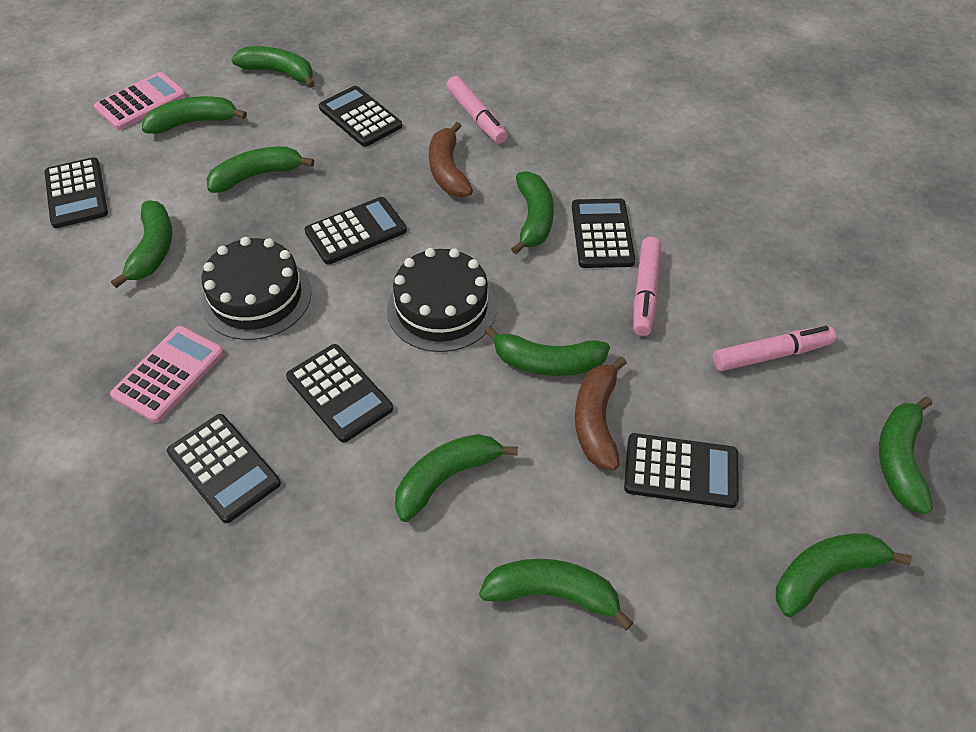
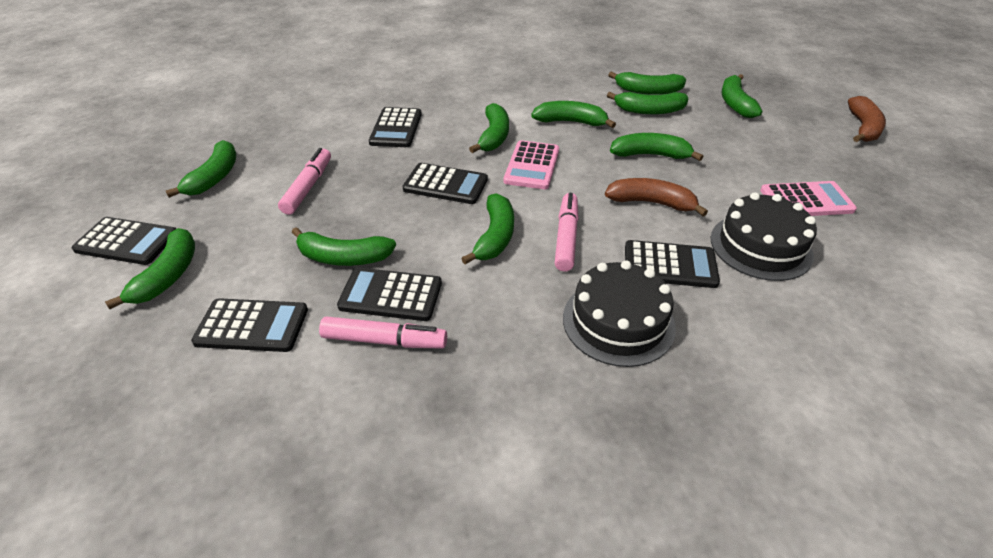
black calculator: 7 -> 6

